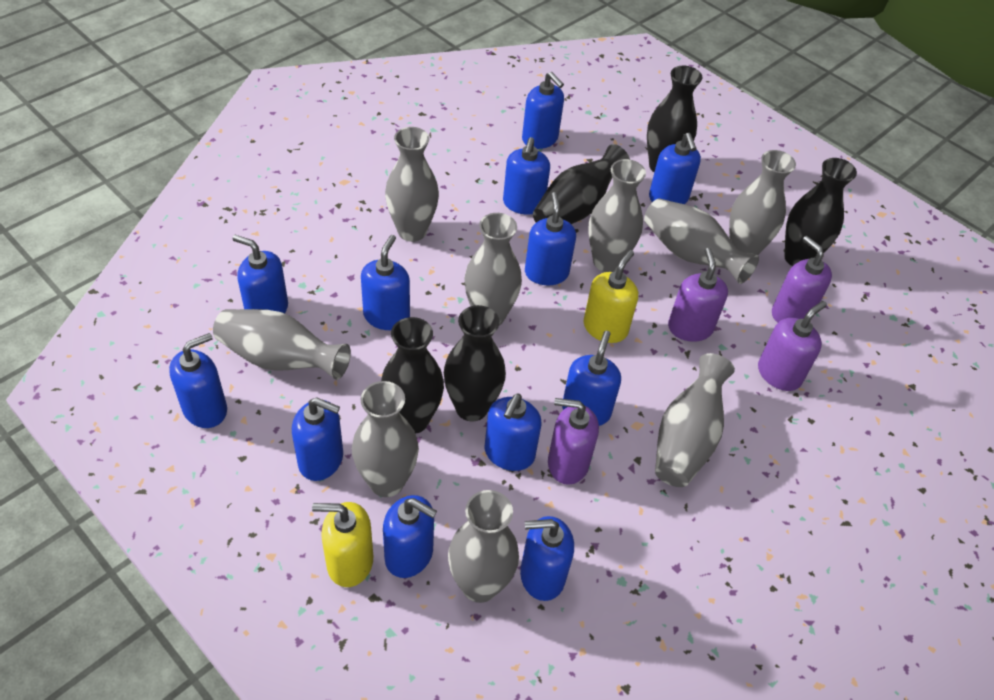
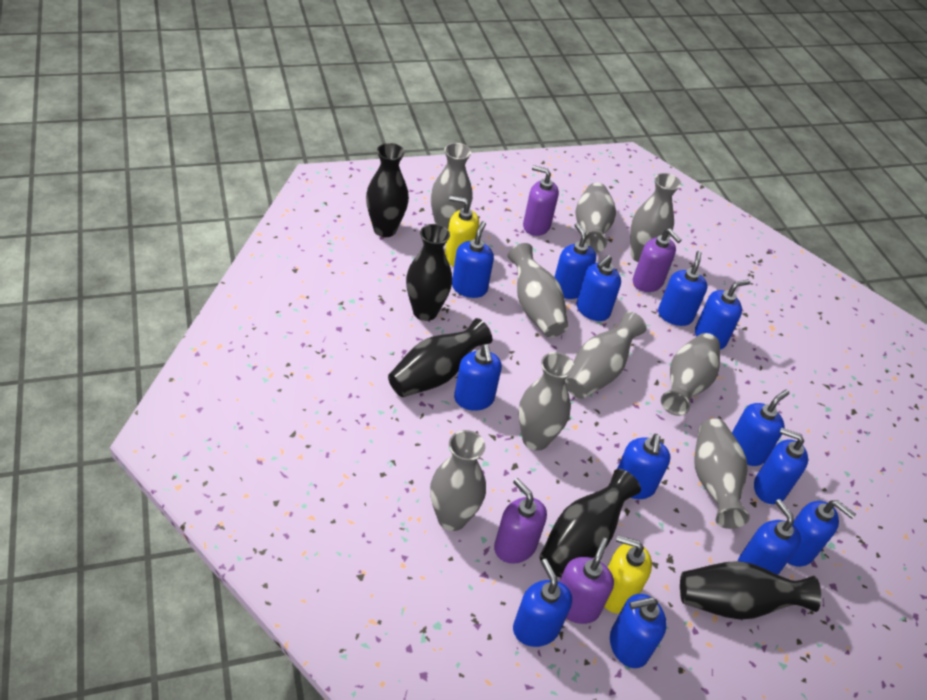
blue soap dispenser: 12 -> 13

